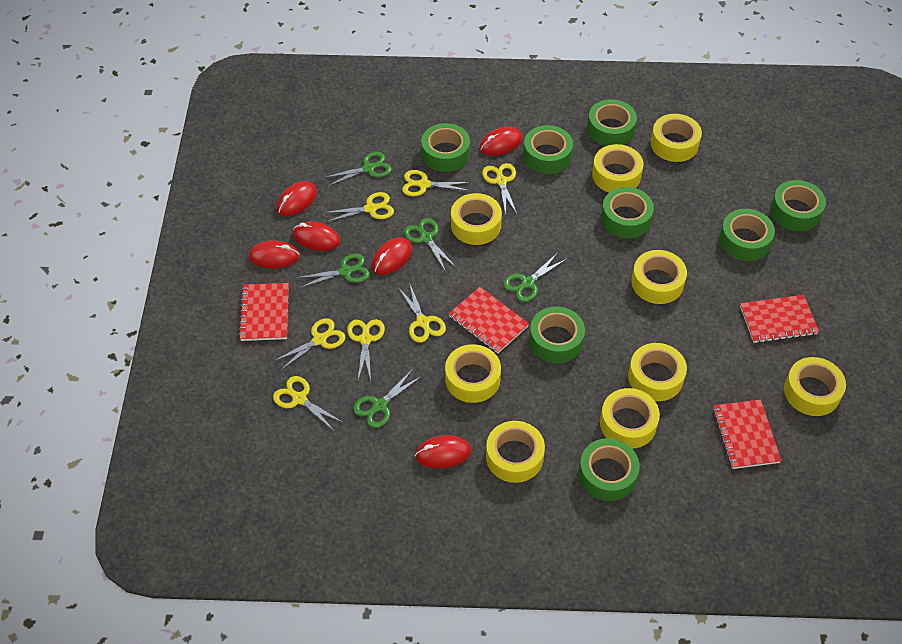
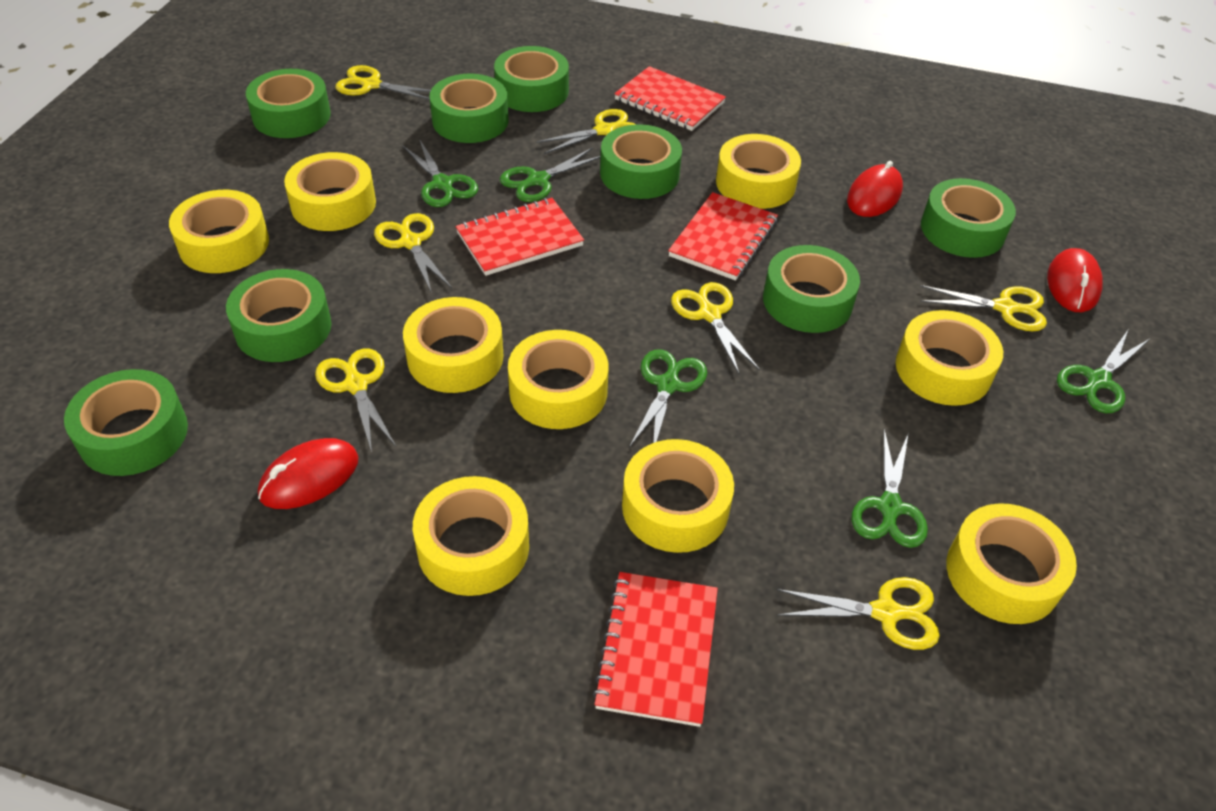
red mouse: 6 -> 3

